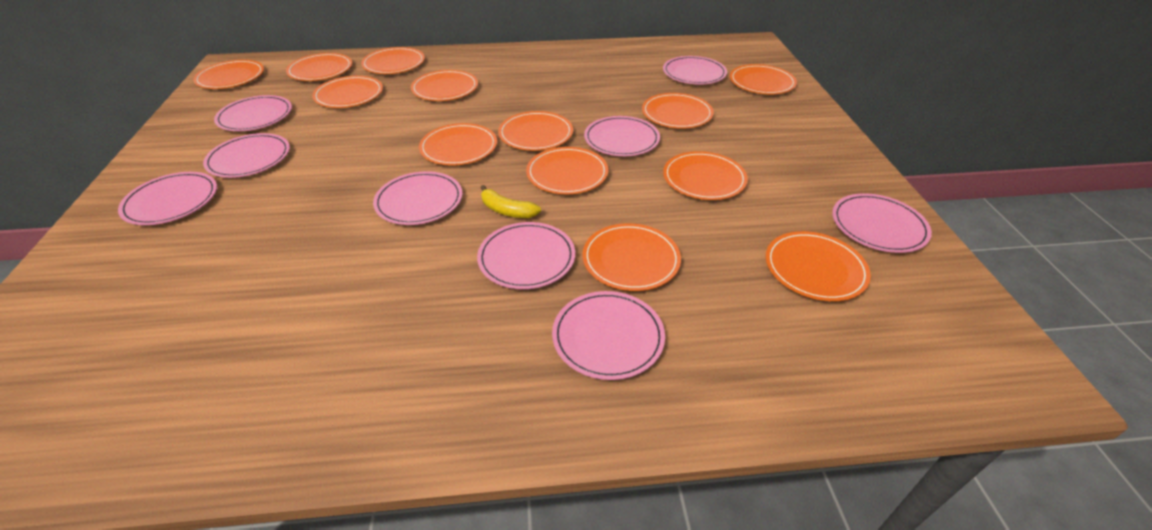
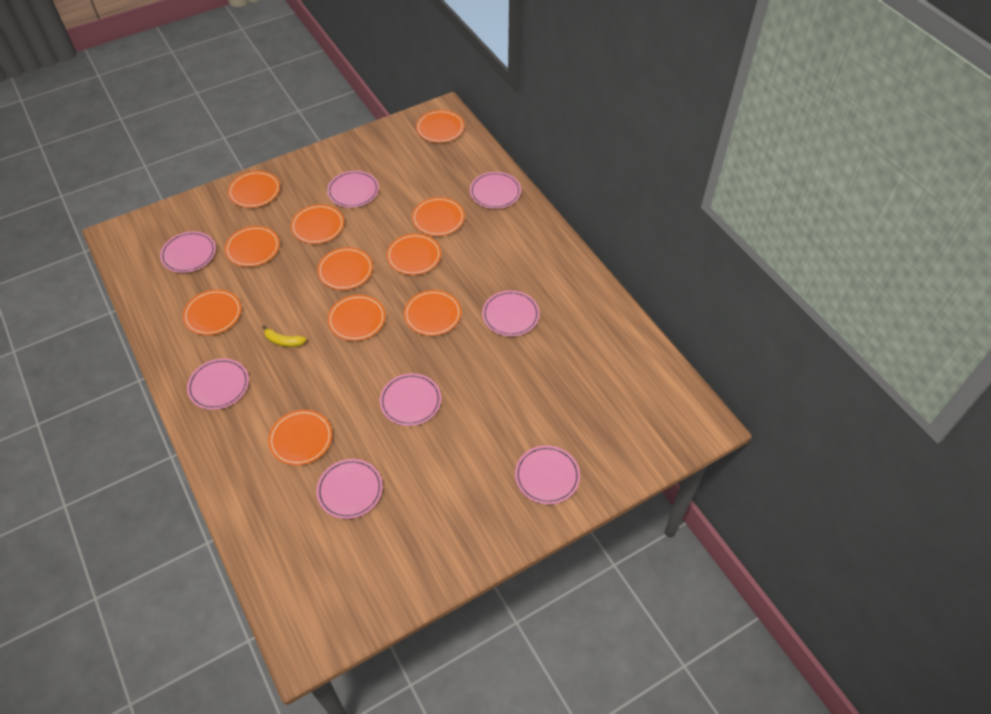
orange plate: 13 -> 11
pink plate: 9 -> 8

